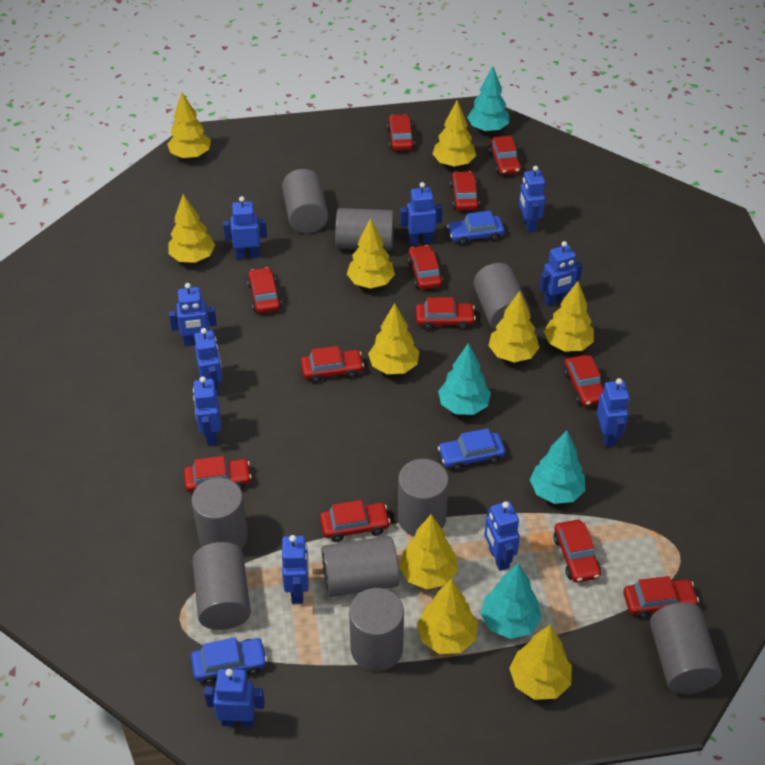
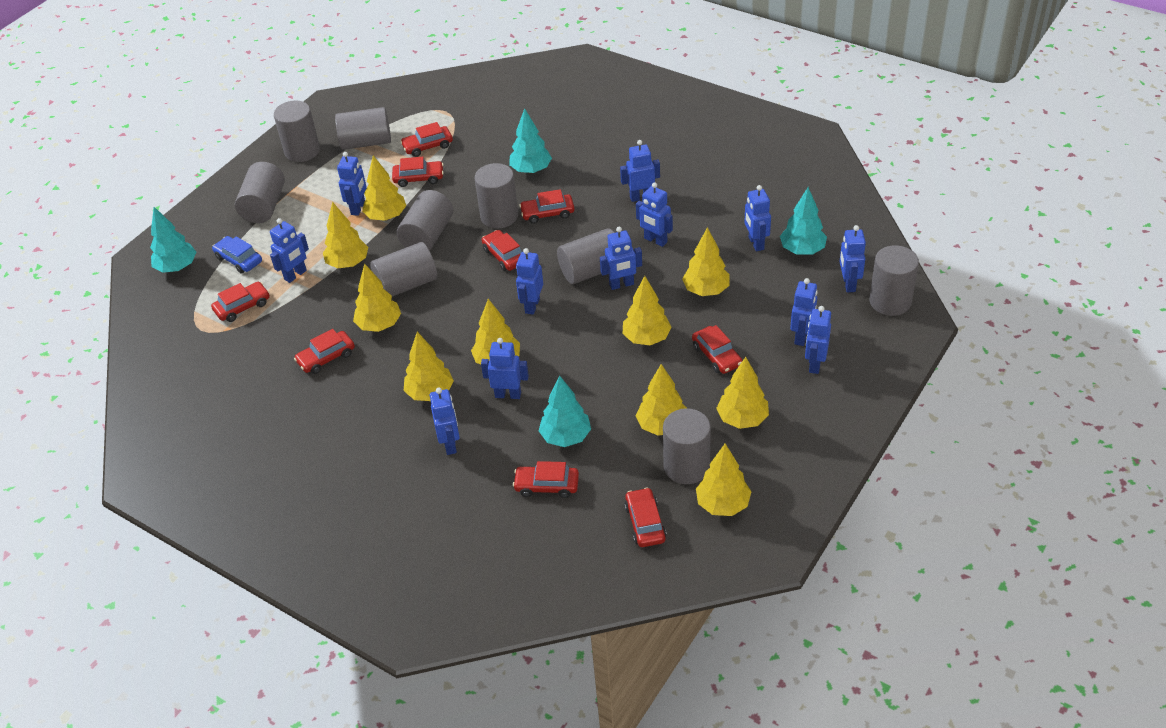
blue car: 3 -> 1
blue robot: 11 -> 12
red car: 12 -> 9

